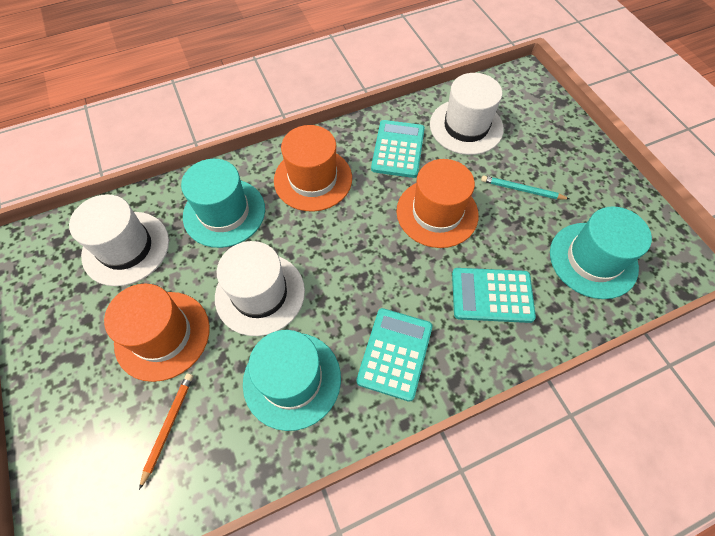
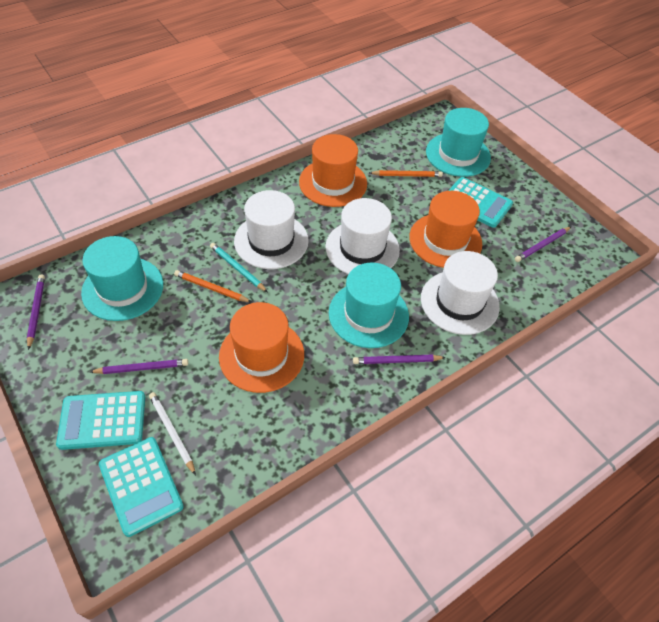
orange pencil: 1 -> 2
purple pencil: 0 -> 4
white pencil: 0 -> 1

